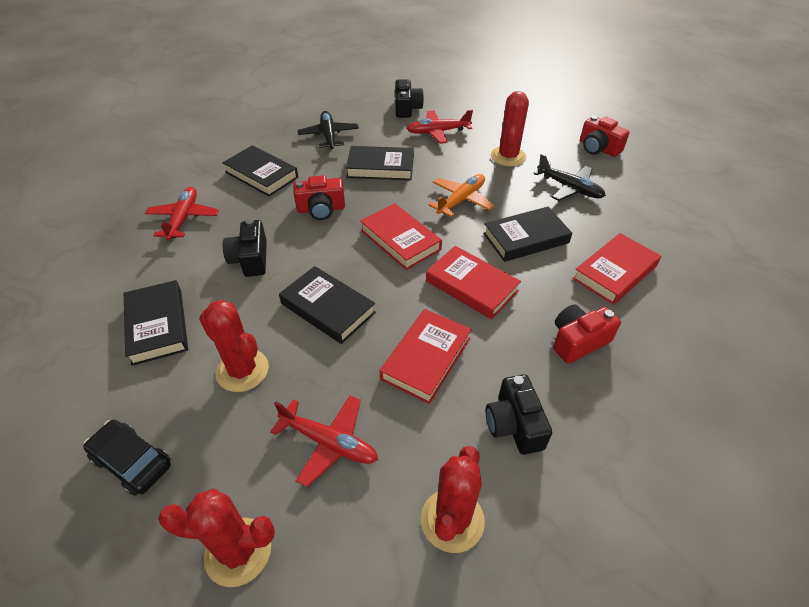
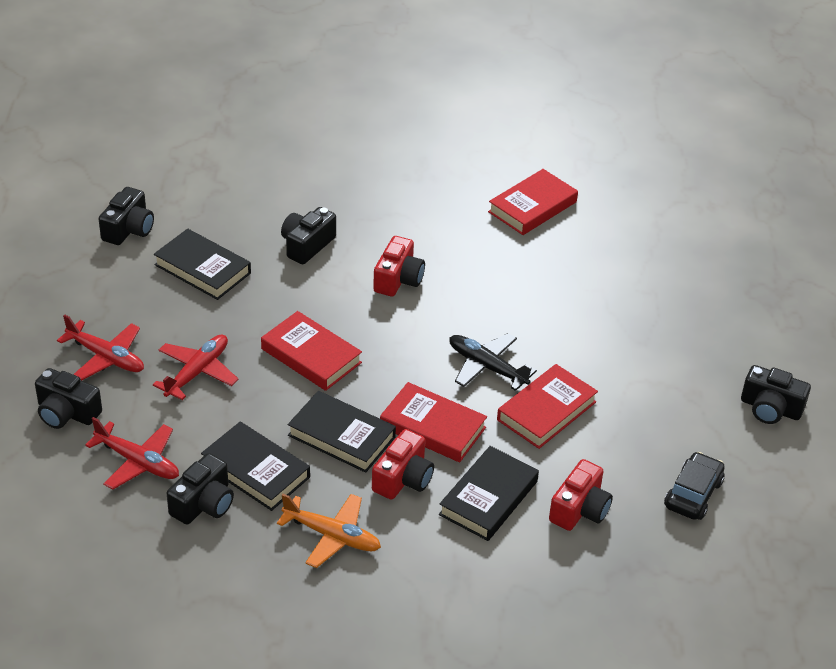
black book: 5 -> 4
black camera: 3 -> 5
black plane: 2 -> 1
red cactus: 4 -> 0

